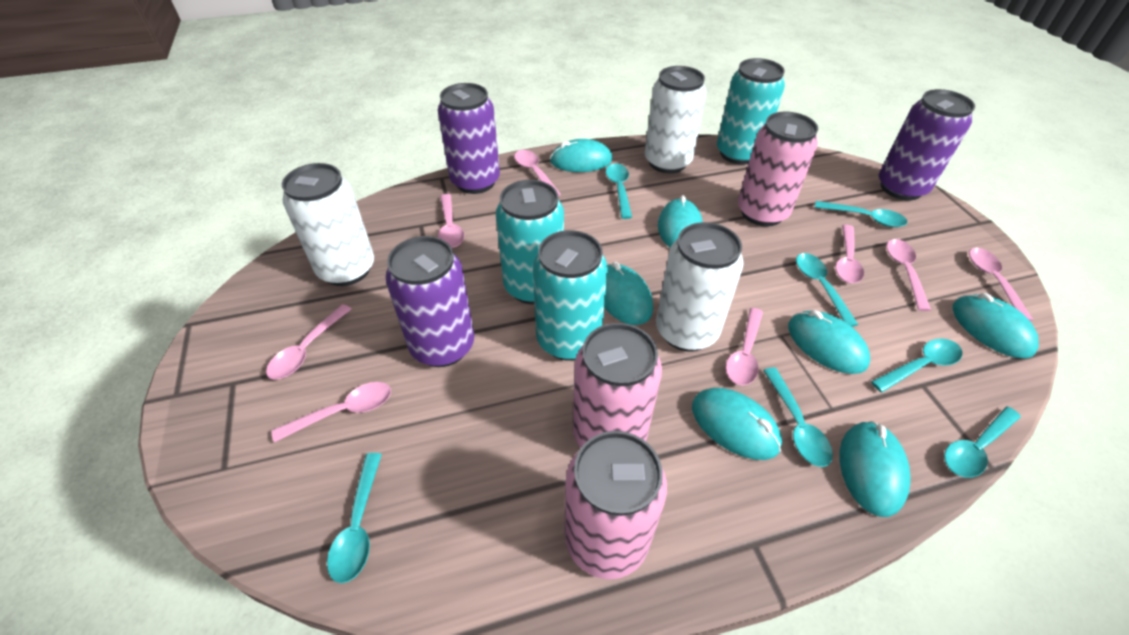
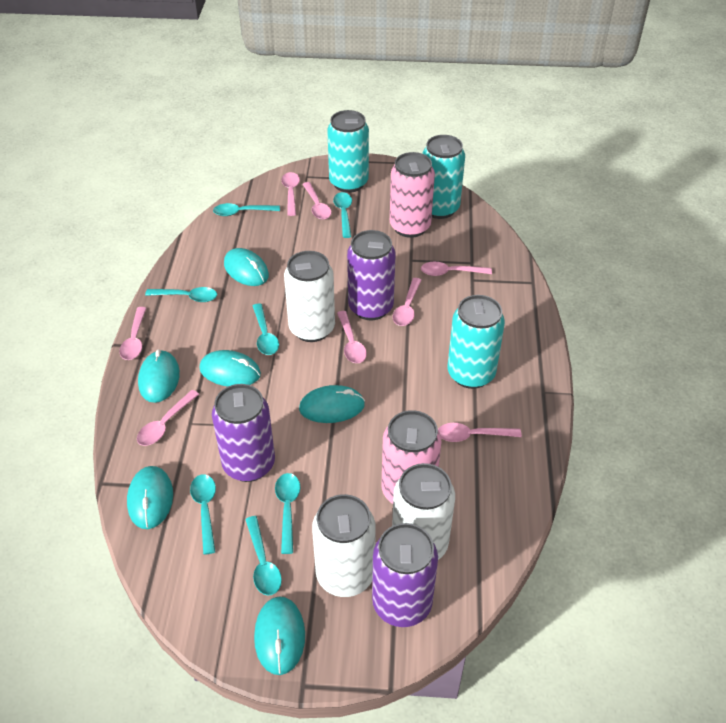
pink can: 3 -> 2
turquoise mouse: 7 -> 6

